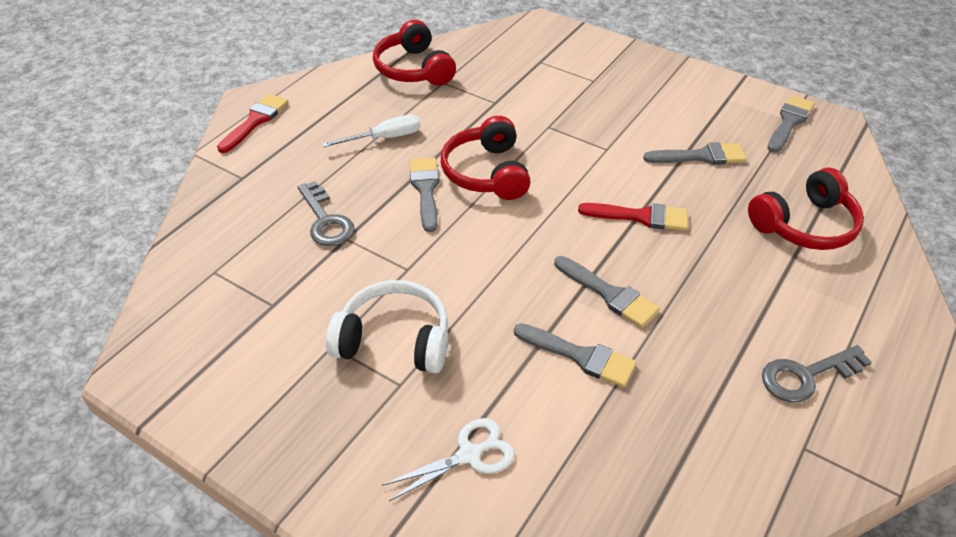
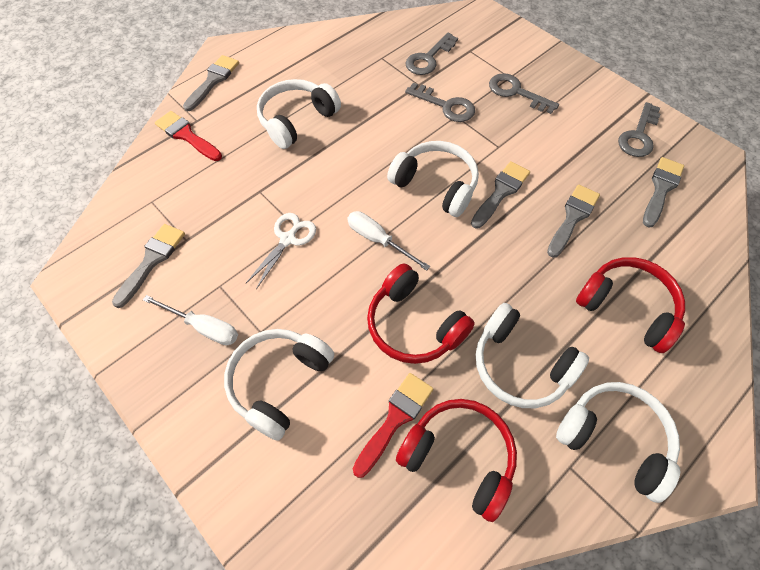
grey key: 2 -> 4
white headphones: 1 -> 5
white screwdriver: 1 -> 2

